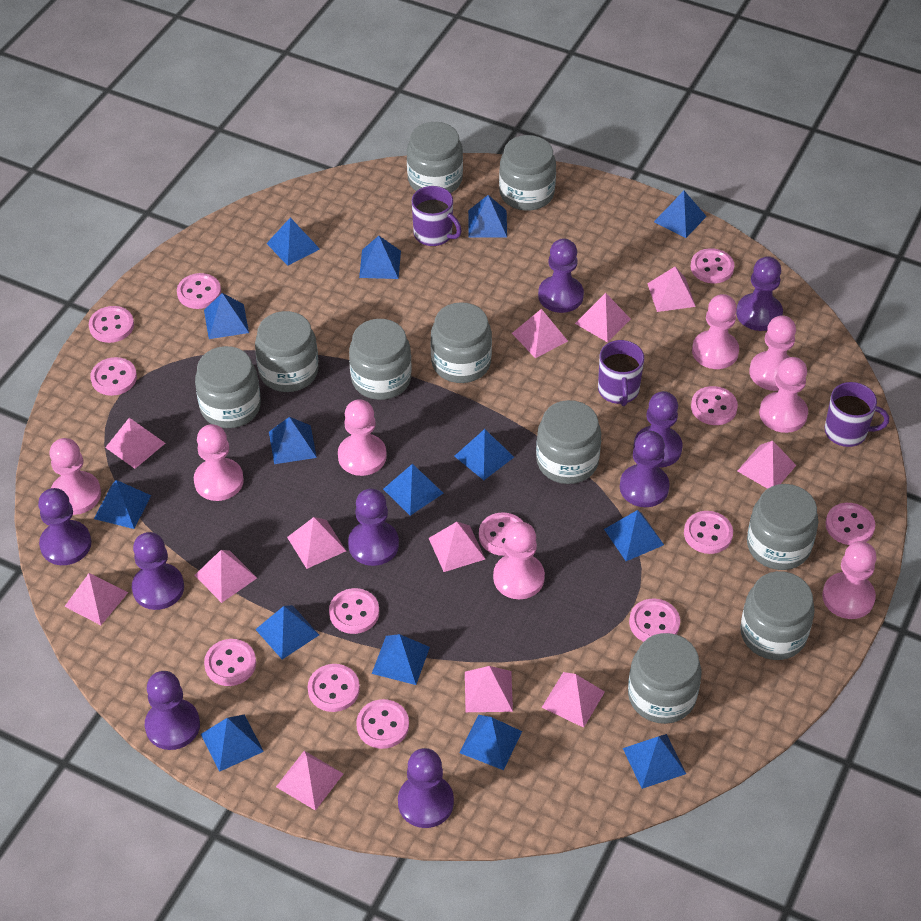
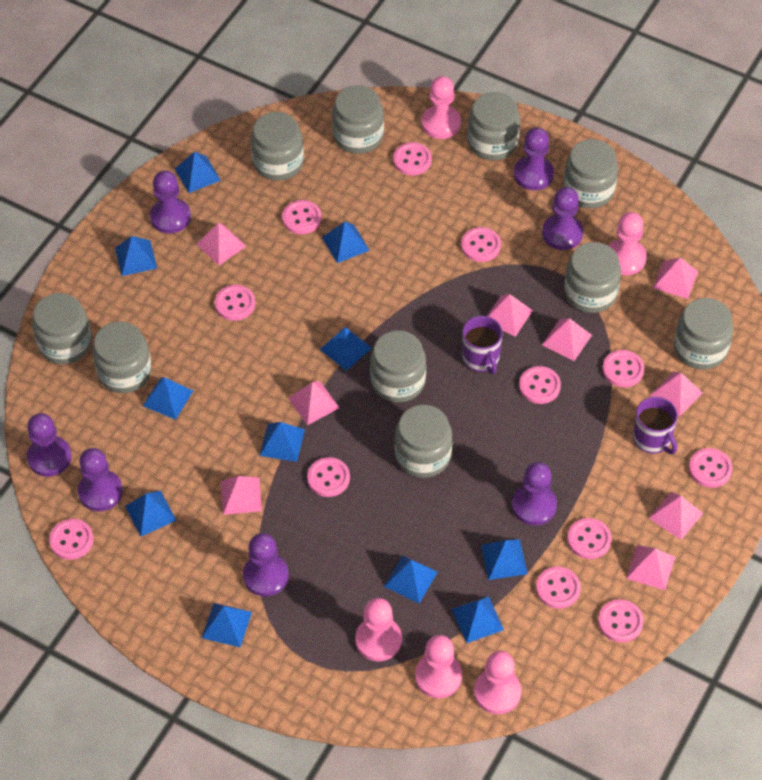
blue pyramid: 15 -> 11
pink button: 13 -> 12
pink pawn: 8 -> 5
pink pyramid: 12 -> 9
purple mug: 3 -> 2
purple pawn: 9 -> 7

